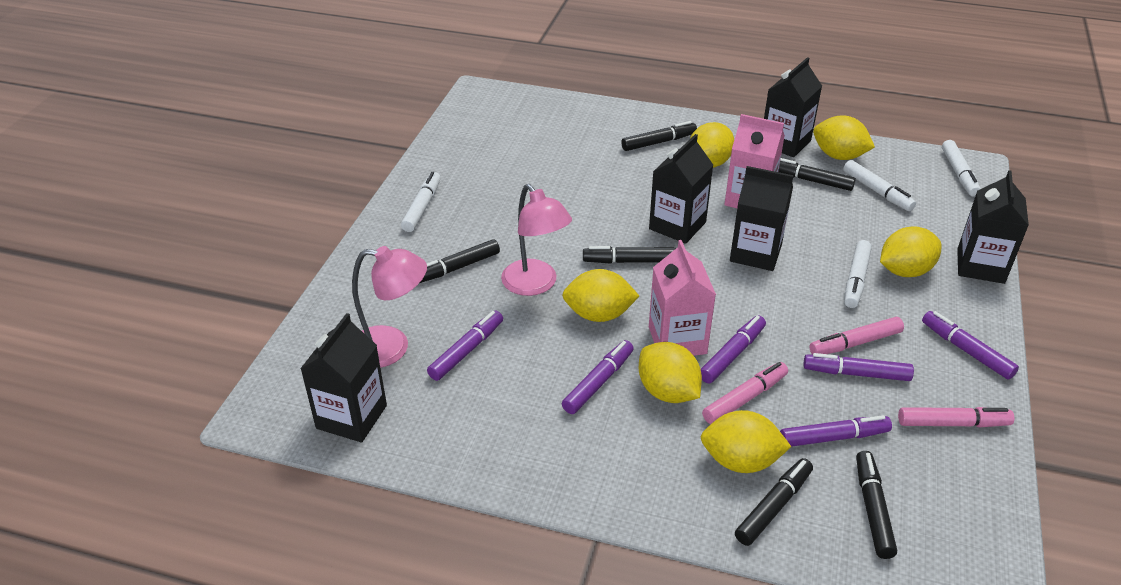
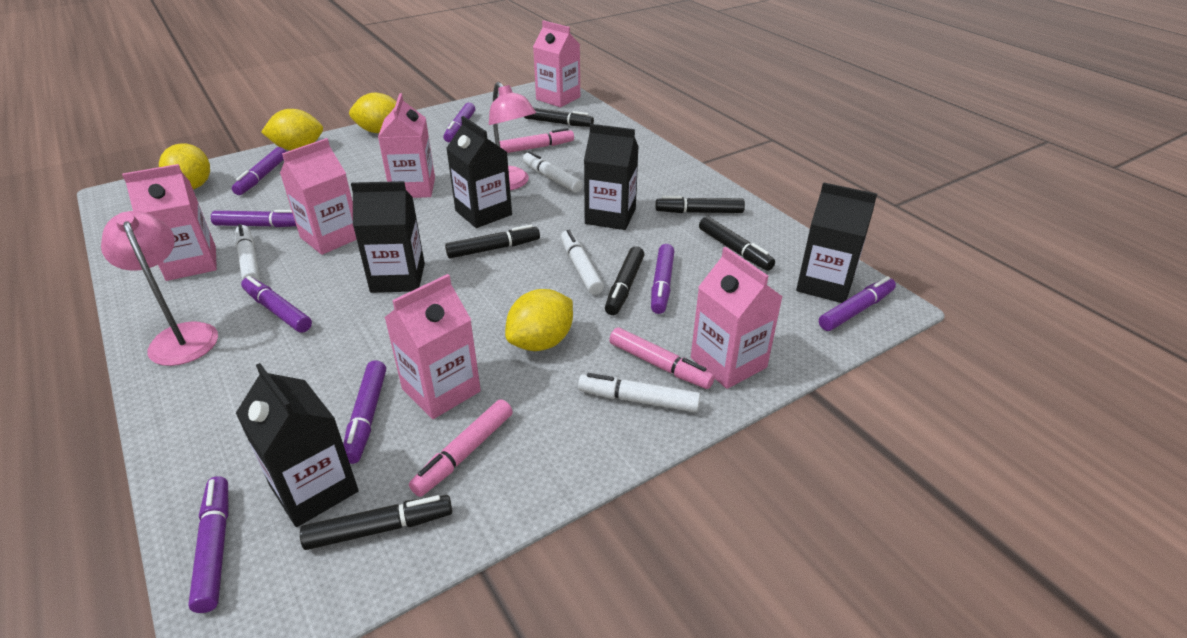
pink carton: 2 -> 6
purple marker: 6 -> 8
yellow lemon: 6 -> 4

